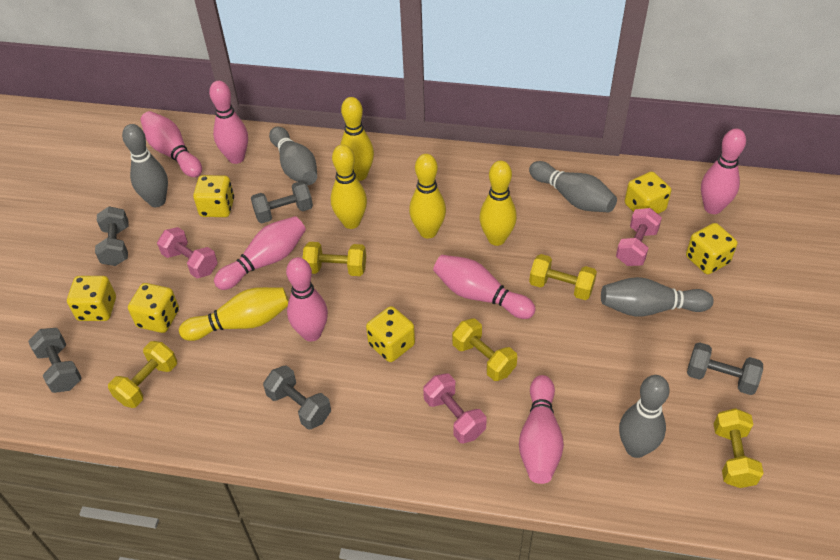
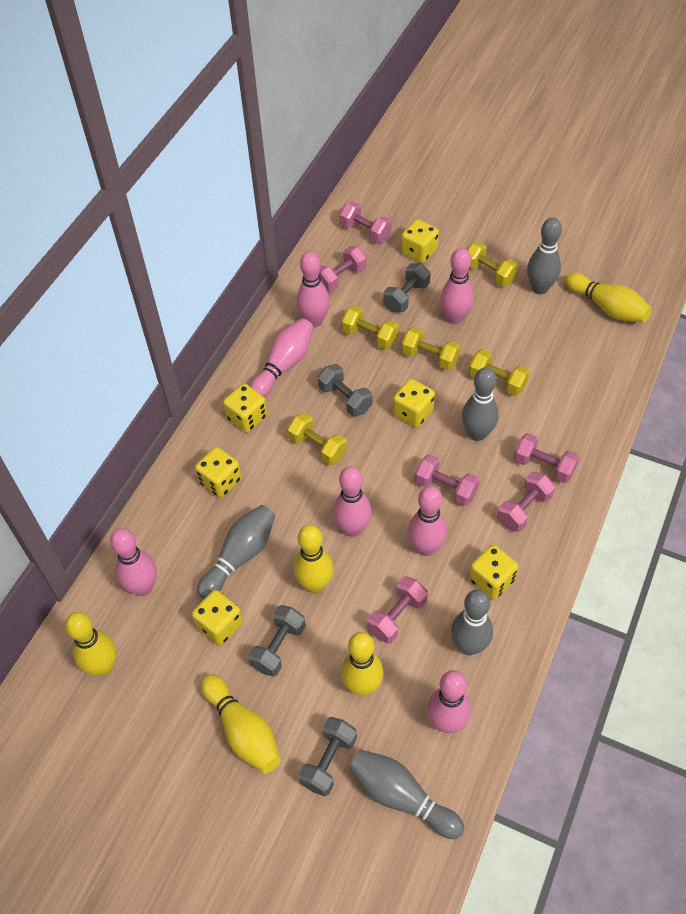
grey dumbbell: 5 -> 4
pink dumbbell: 3 -> 6

